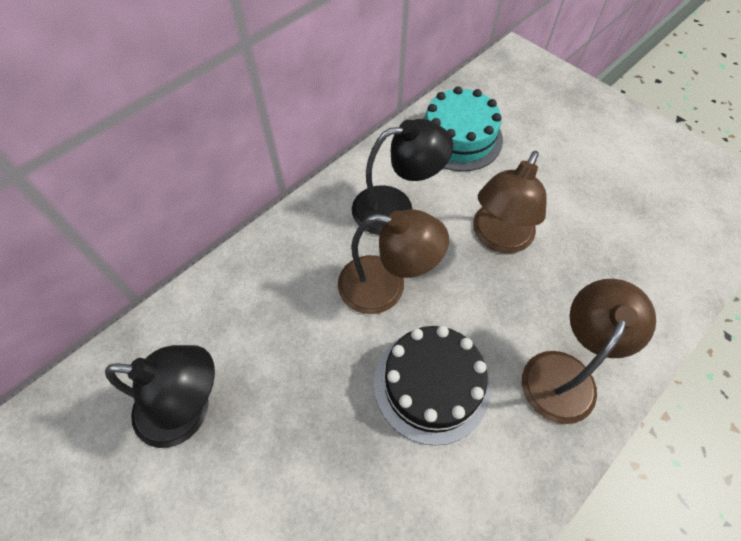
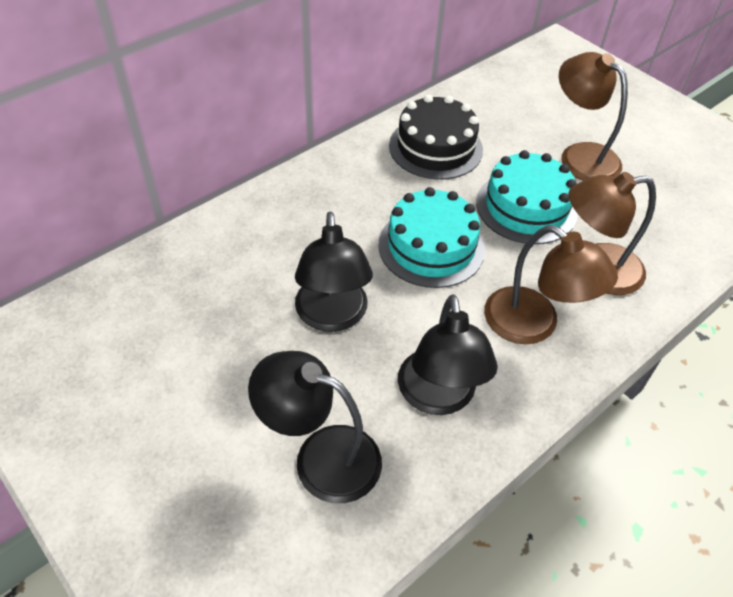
black lamp: 2 -> 3
turquoise cake: 1 -> 2

